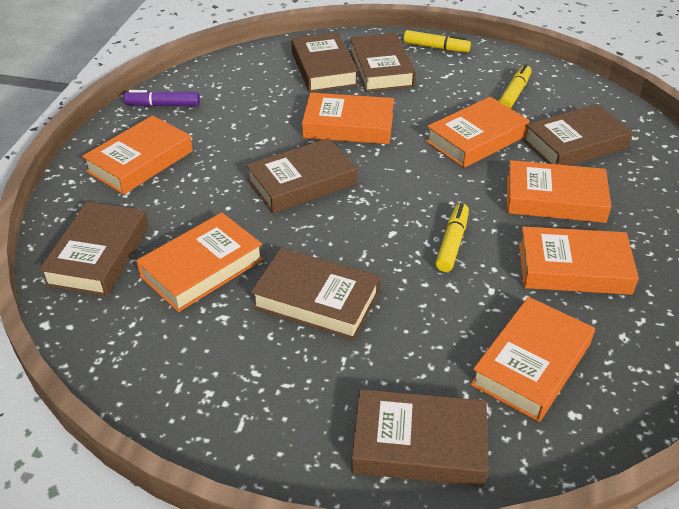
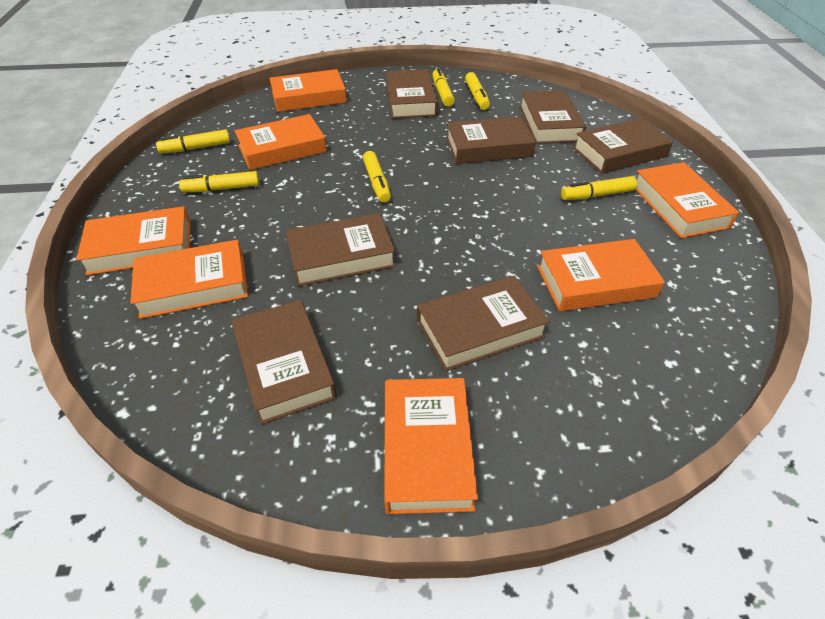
purple marker: 1 -> 0
yellow marker: 3 -> 6

